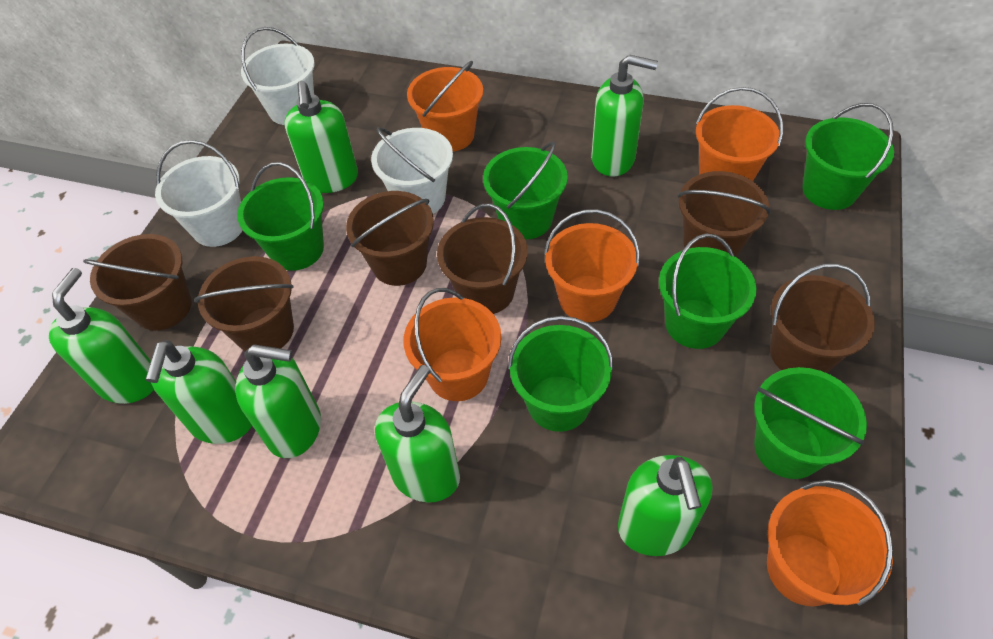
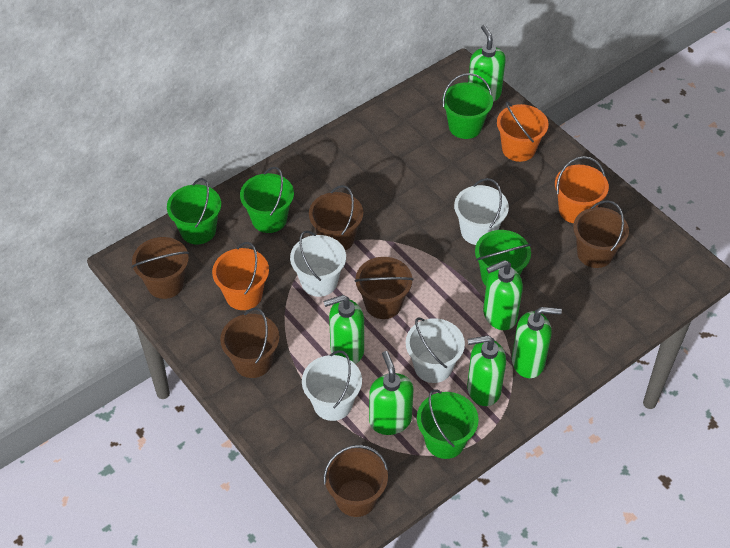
green bucket: 6 -> 5
green soap dispenser: 7 -> 6
orange bucket: 5 -> 3
white bucket: 3 -> 4

